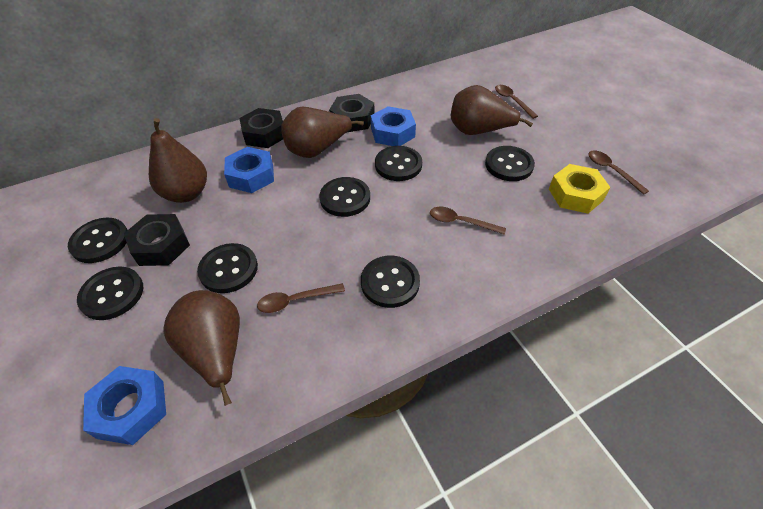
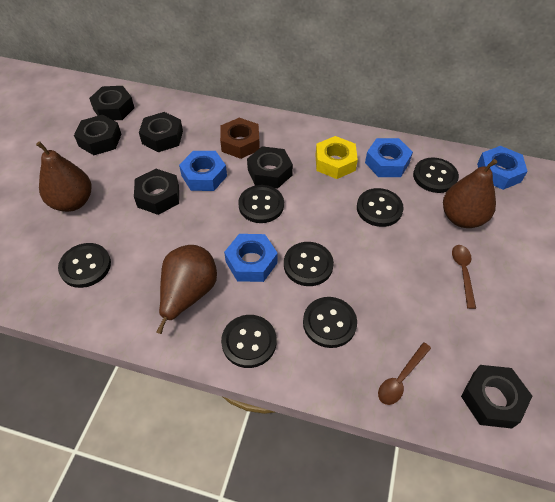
black nut: 3 -> 6
blue nut: 3 -> 4
brown nut: 0 -> 1
brown pear: 4 -> 3
brown spoon: 4 -> 2

